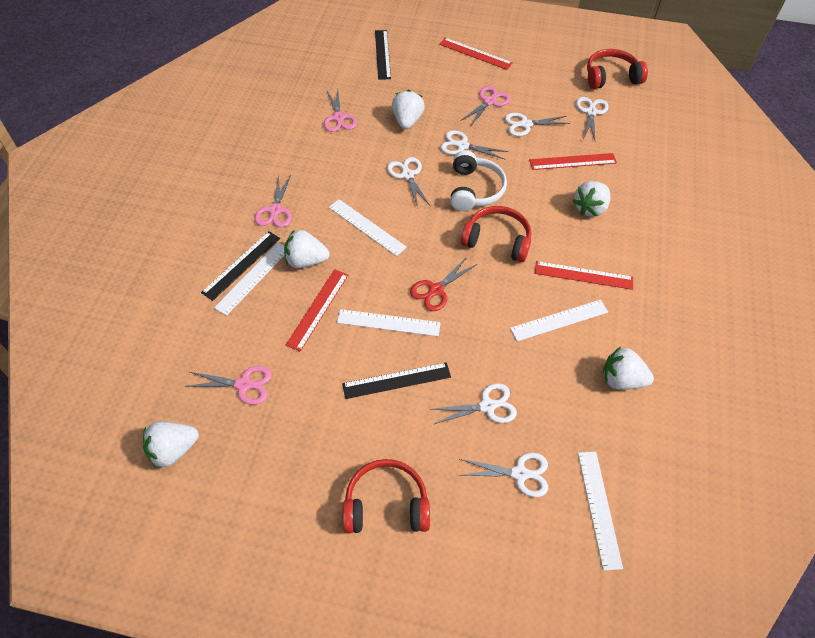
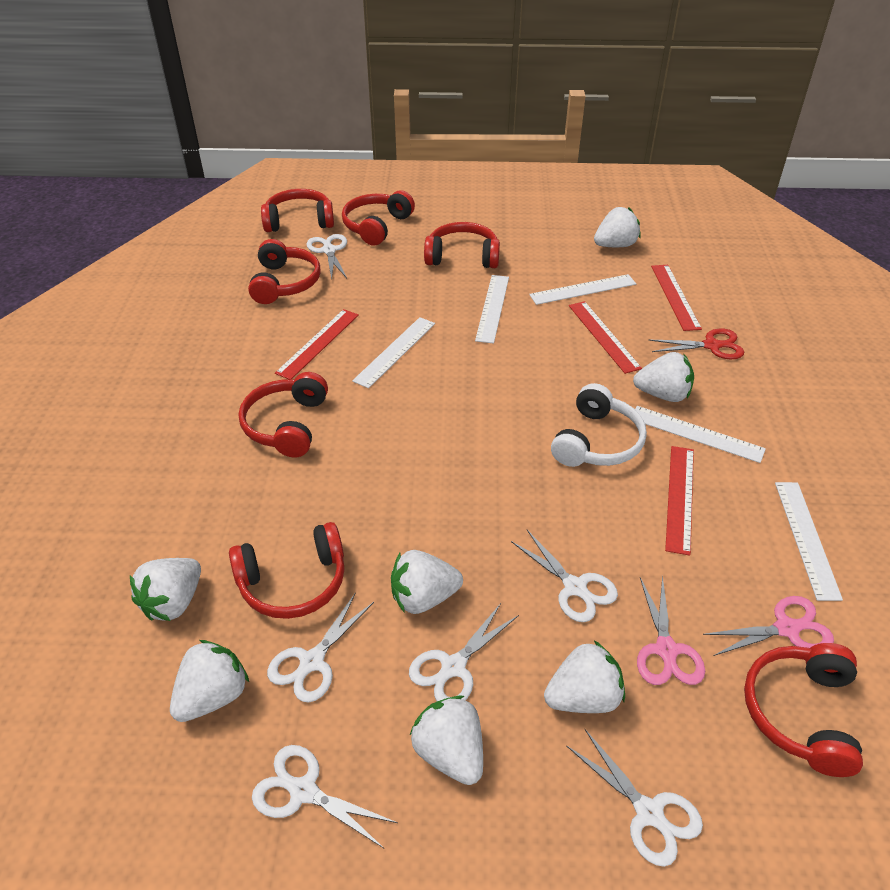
black ruler: 3 -> 0
pink scissors: 4 -> 2
red headphones: 3 -> 7
white strawberry: 5 -> 7

